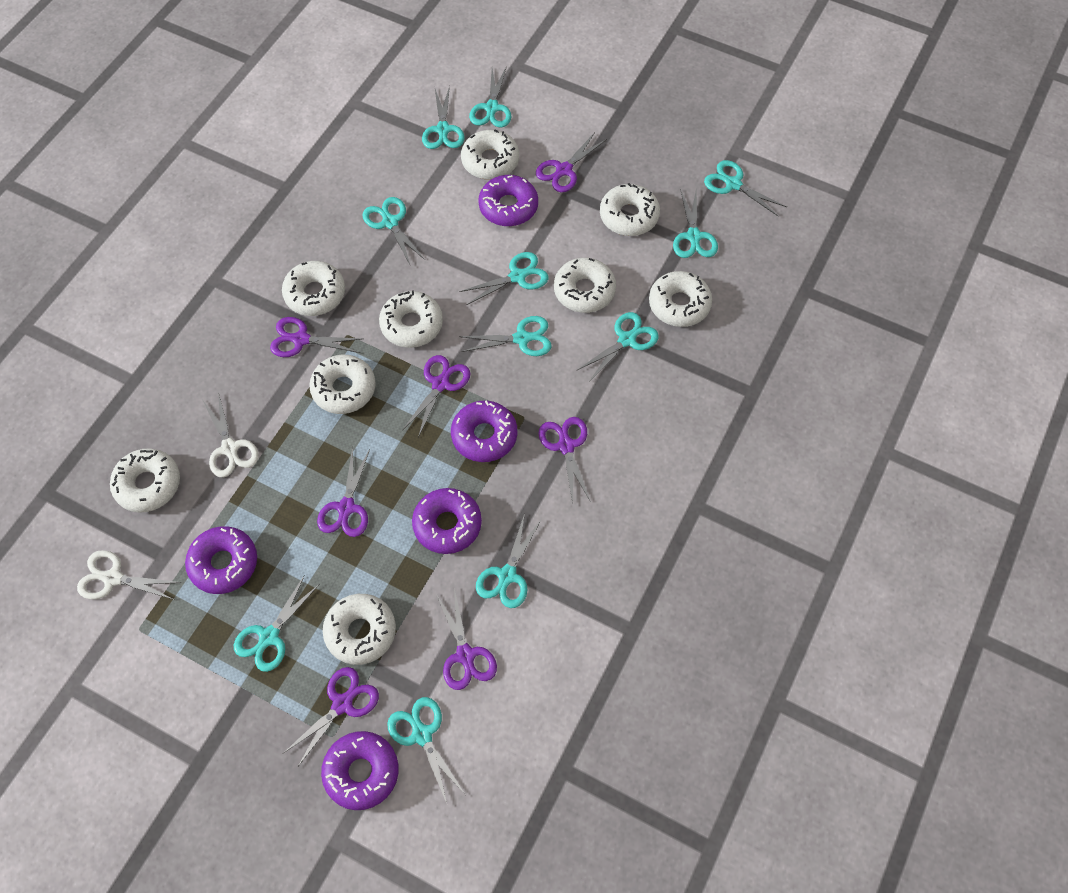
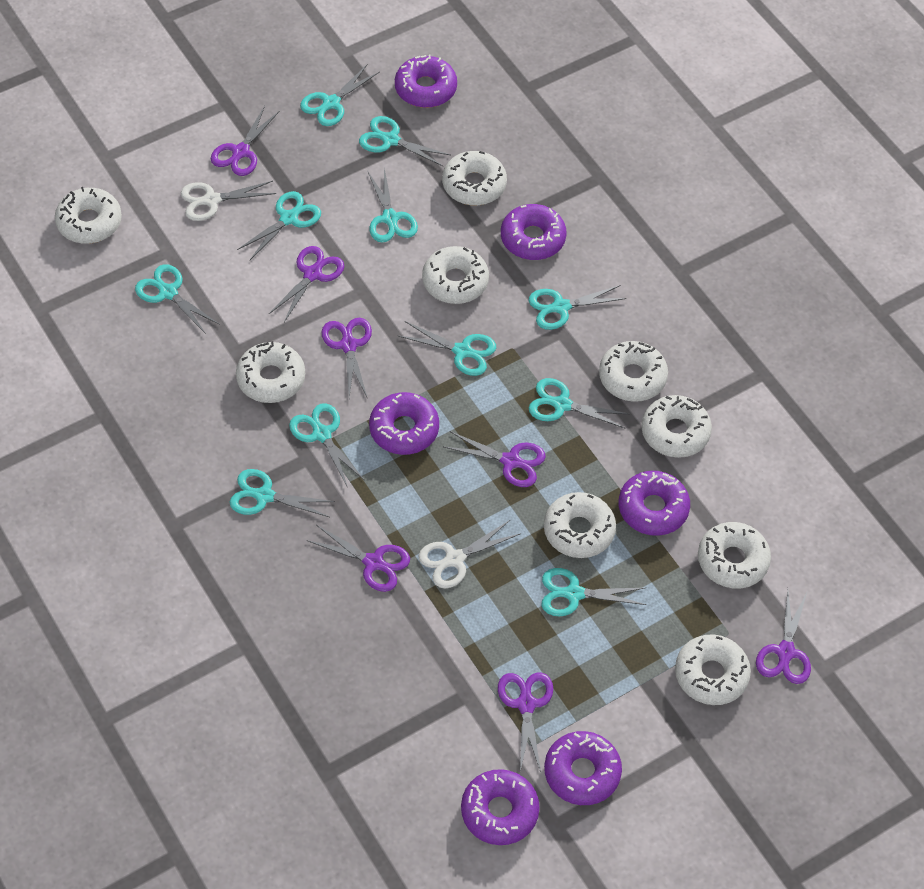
purple donut: 5 -> 6

